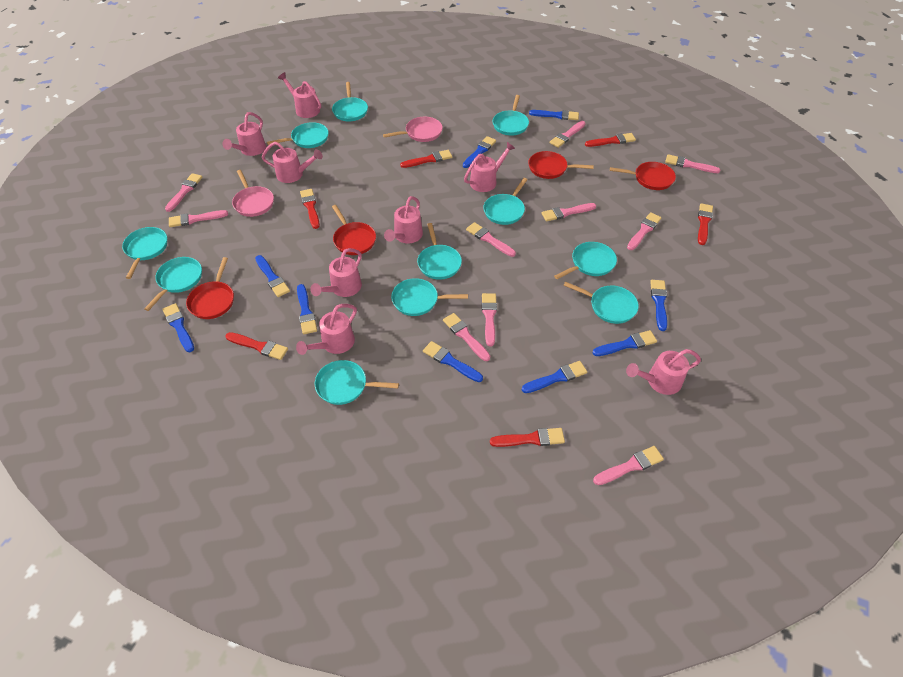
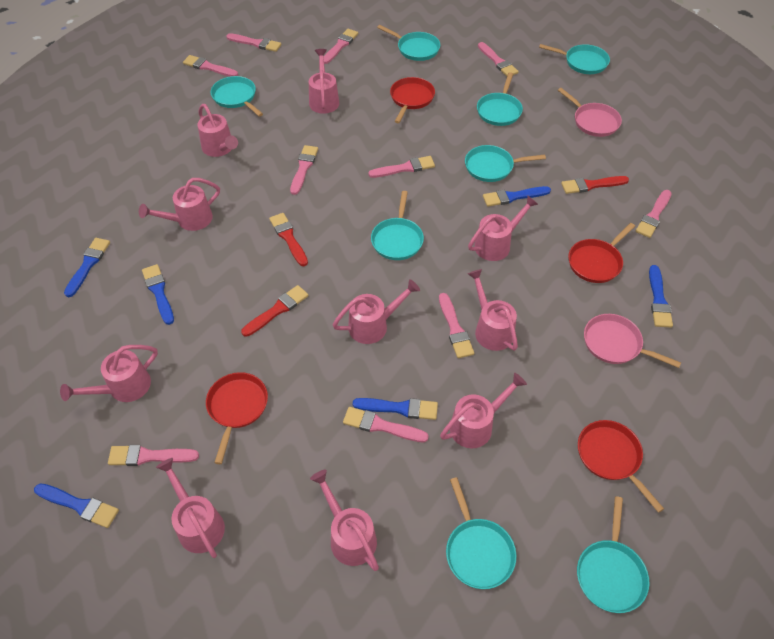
blue brush: 9 -> 6
pink watering can: 8 -> 10
red brush: 6 -> 3
turquoise pan: 11 -> 8

